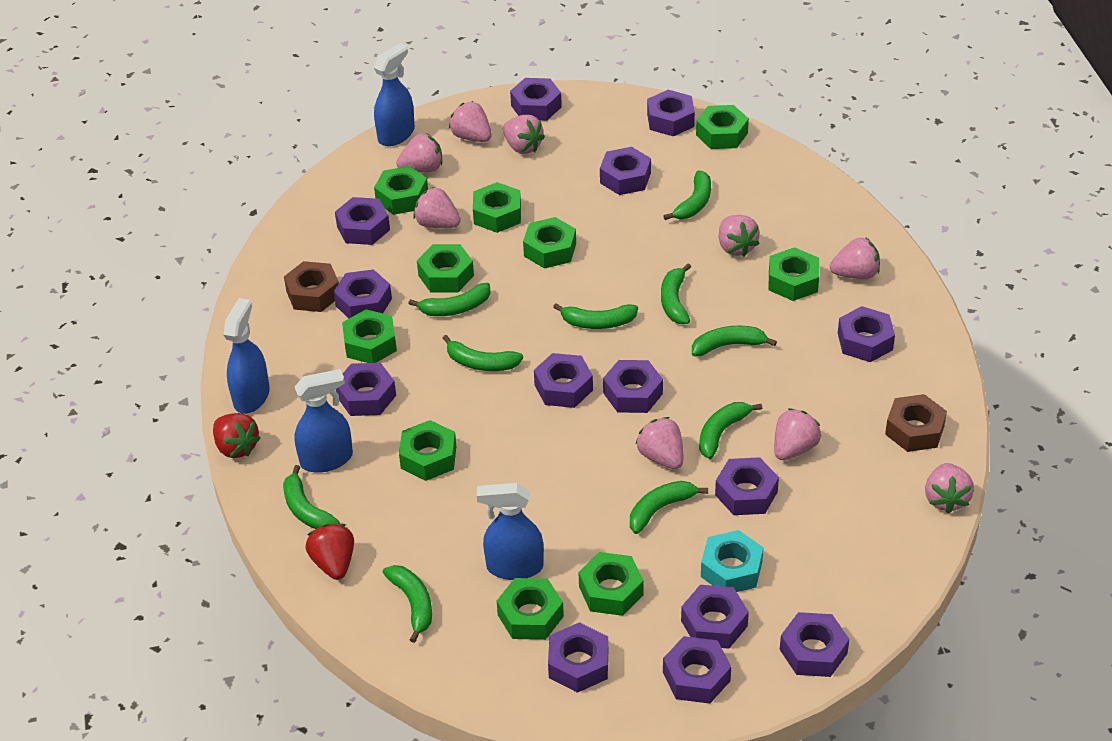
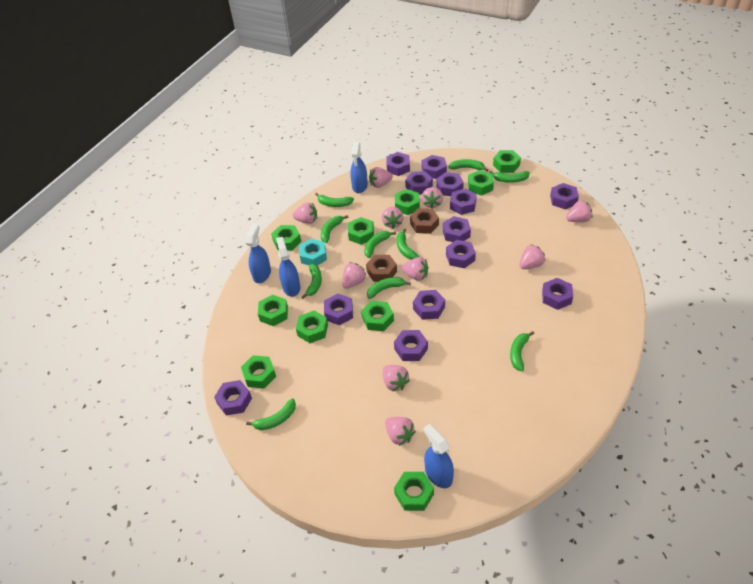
pink strawberry: 9 -> 10
purple nut: 14 -> 13
red strawberry: 2 -> 0

